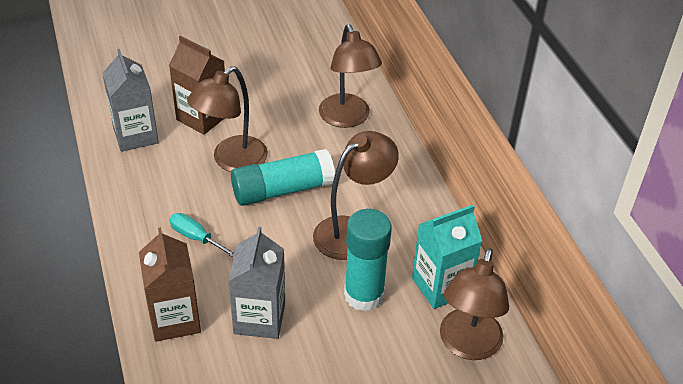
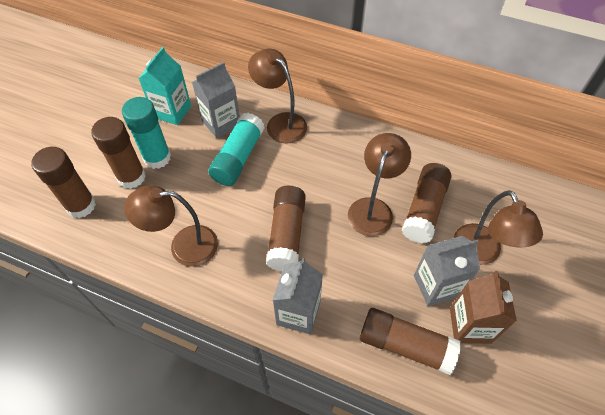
brown carton: 2 -> 1
brown glue stick: 0 -> 5
grey carton: 2 -> 3
turquoise screwdriver: 1 -> 0

